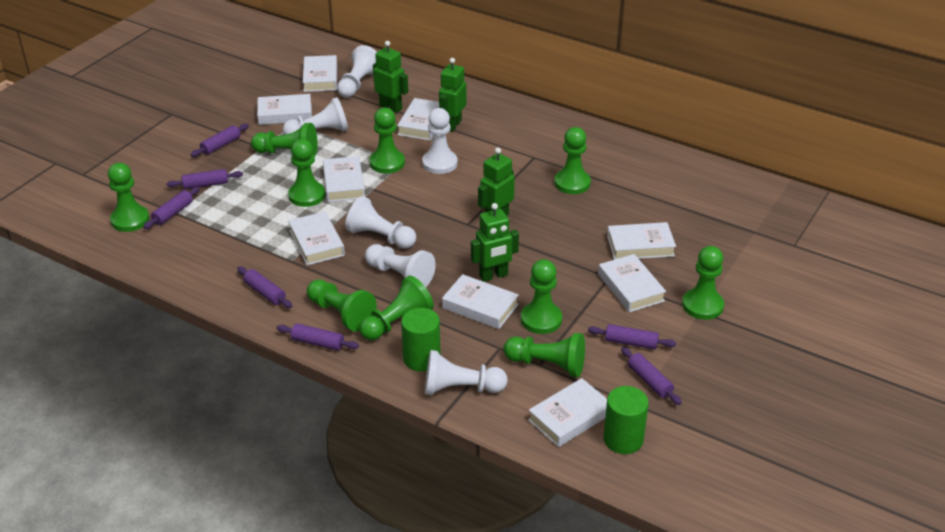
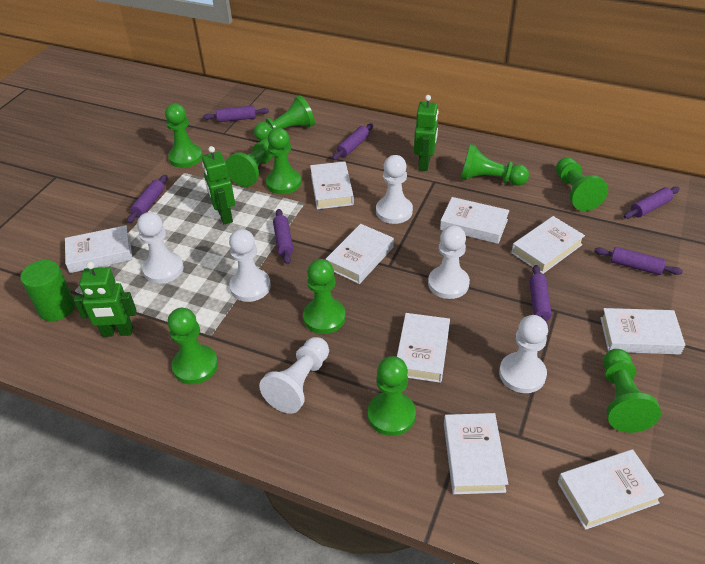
green cylinder: 2 -> 1
green robot: 4 -> 3

